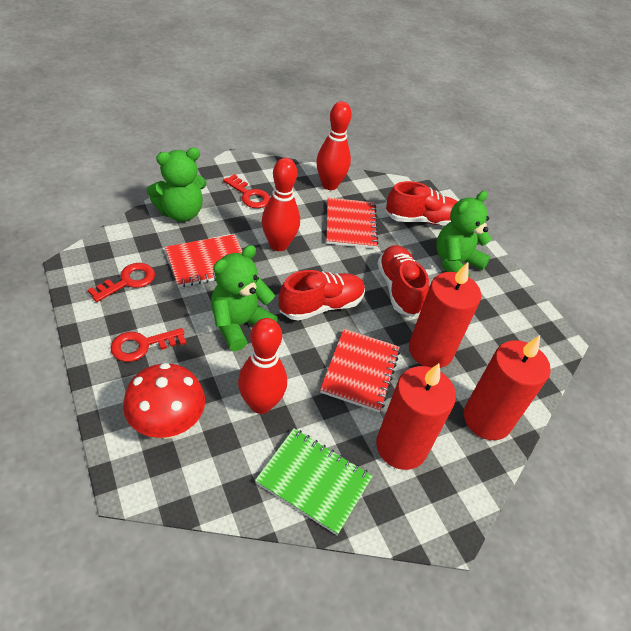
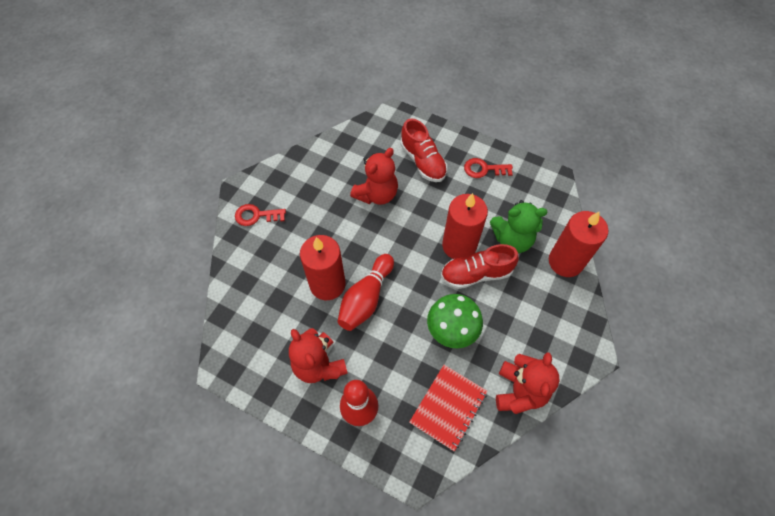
green mushroom: 0 -> 1
green notebook: 1 -> 0
green teddy bear: 3 -> 1
red bowling pin: 3 -> 2
red key: 3 -> 2
red mushroom: 1 -> 0
red notebook: 3 -> 1
red shoe: 3 -> 2
red teddy bear: 0 -> 3

